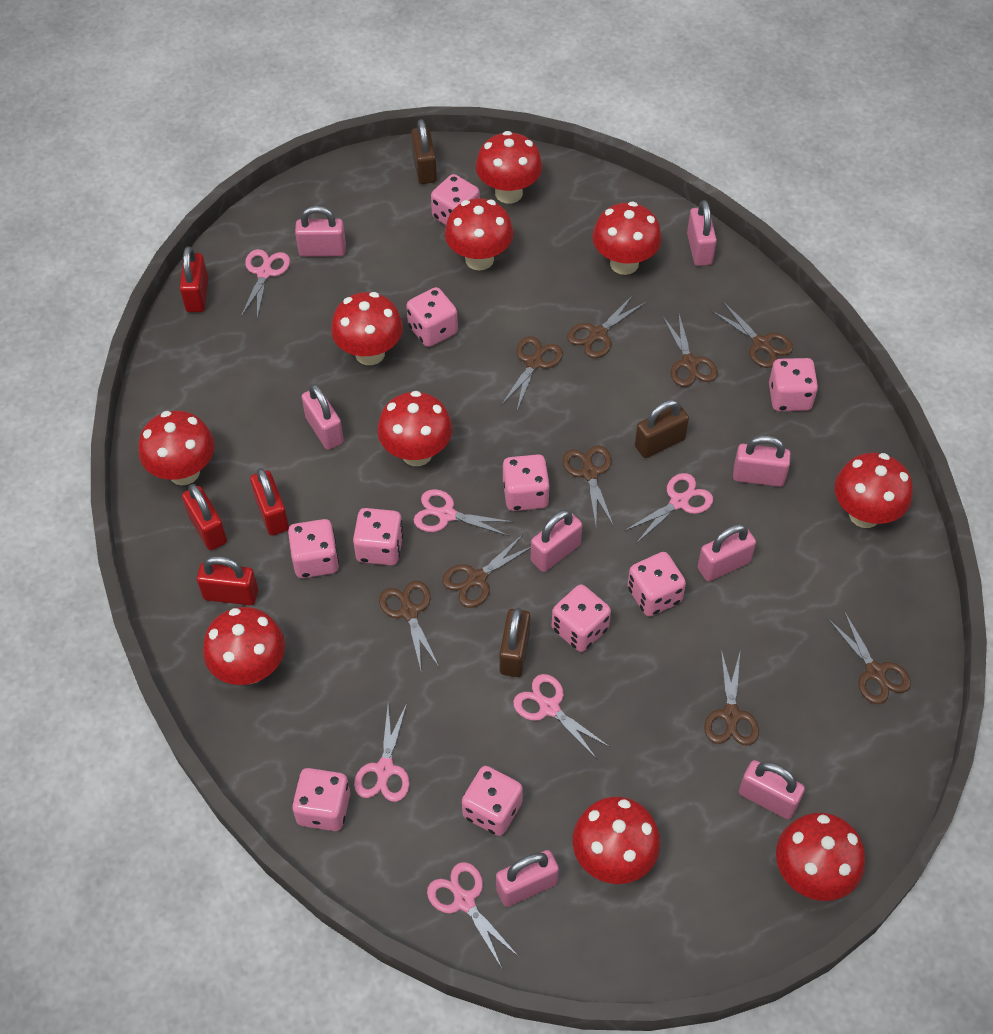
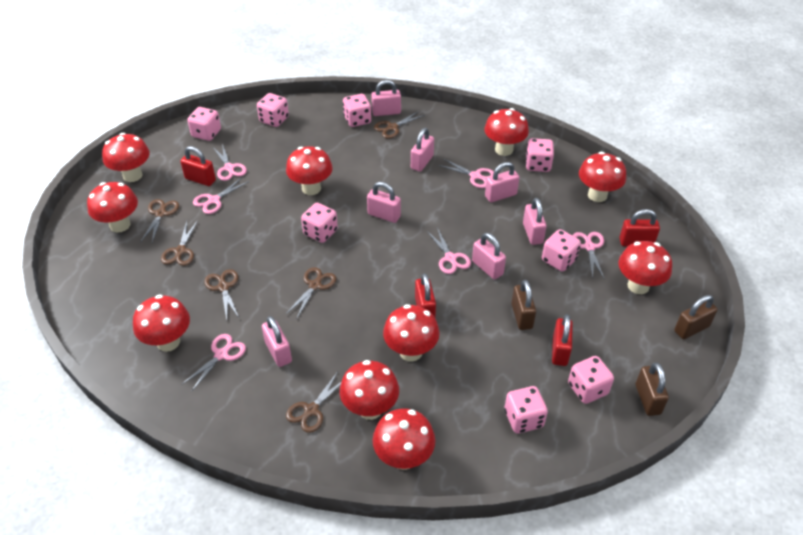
brown scissors: 9 -> 6
pink dice: 10 -> 8
pink padlock: 8 -> 7

